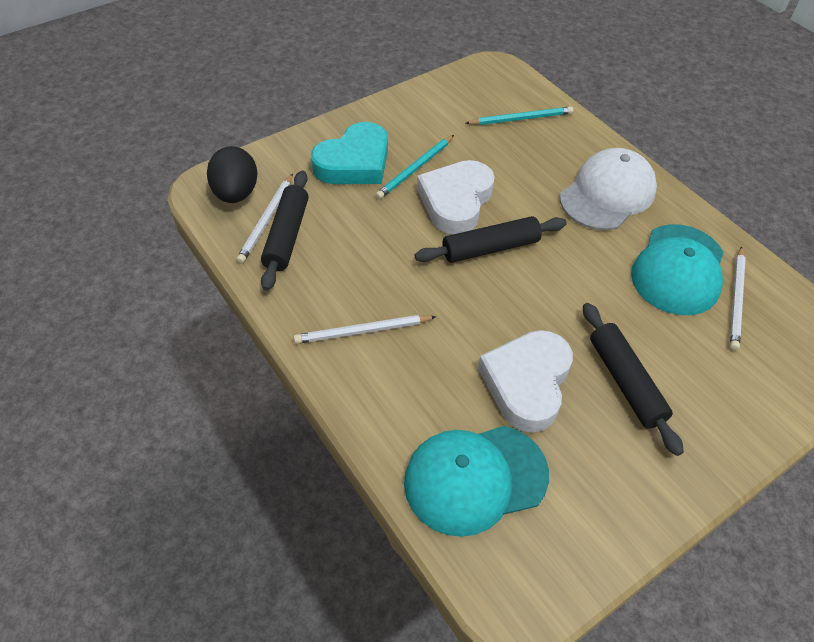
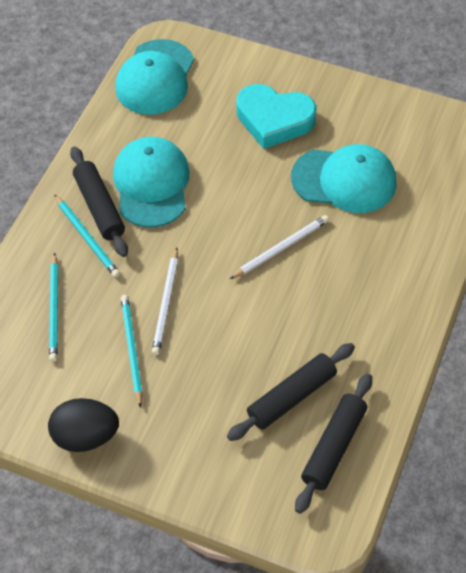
turquoise cap: 2 -> 3
turquoise pencil: 2 -> 3
white cap: 1 -> 0
white heart: 2 -> 0
white pencil: 3 -> 2

